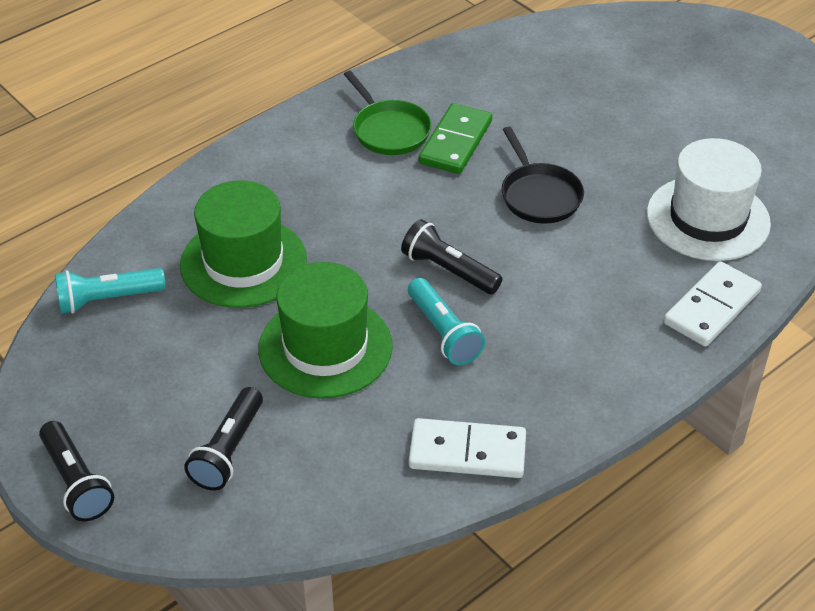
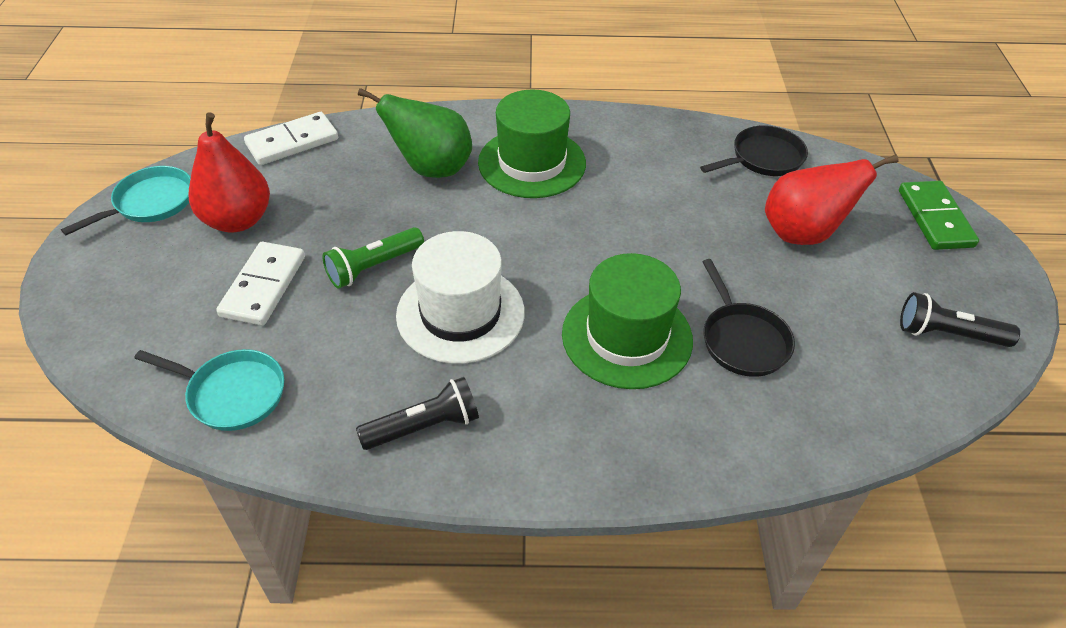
black flashlight: 3 -> 2
black pan: 1 -> 2
green flashlight: 0 -> 1
green pan: 1 -> 0
green pear: 0 -> 1
red pear: 0 -> 2
turquoise flashlight: 2 -> 0
turquoise pan: 0 -> 2

